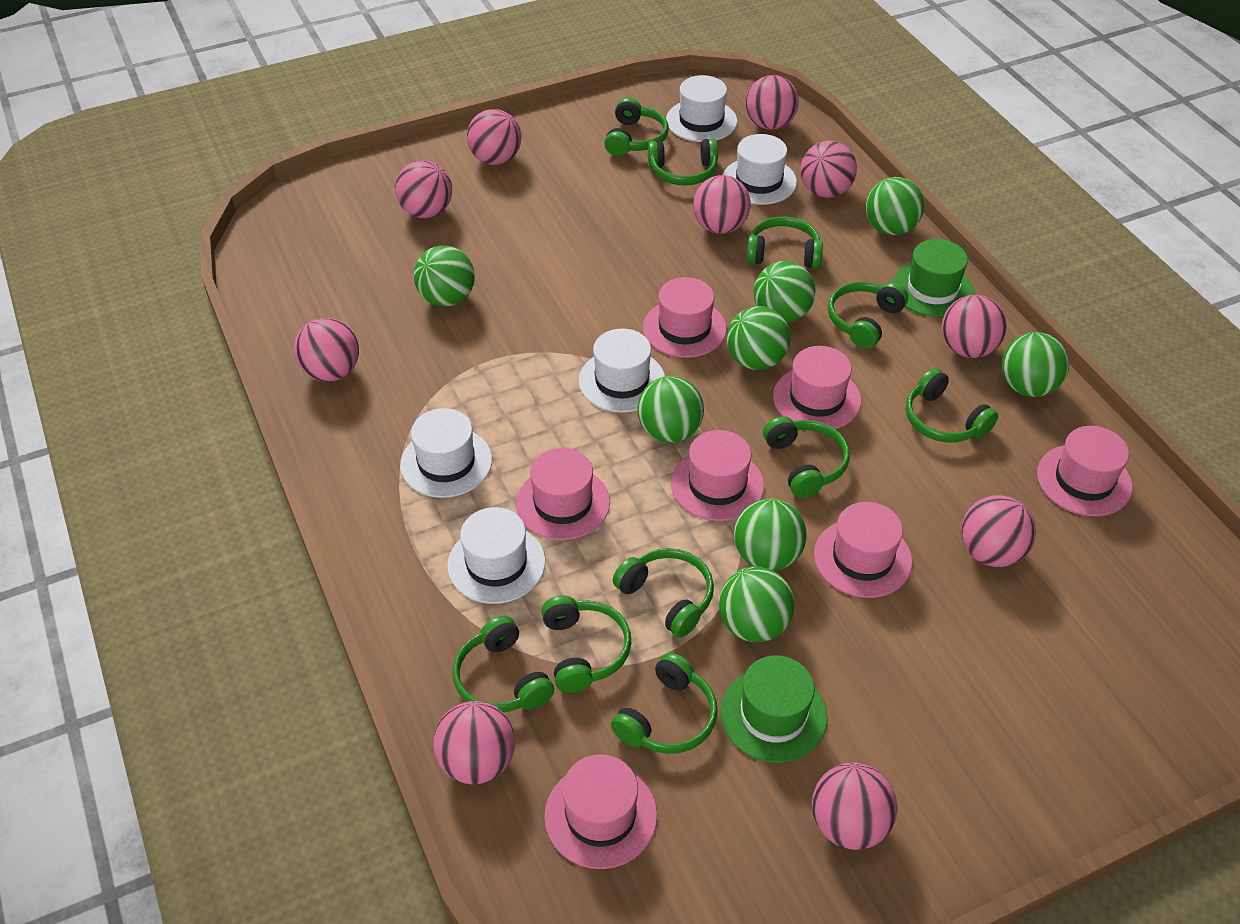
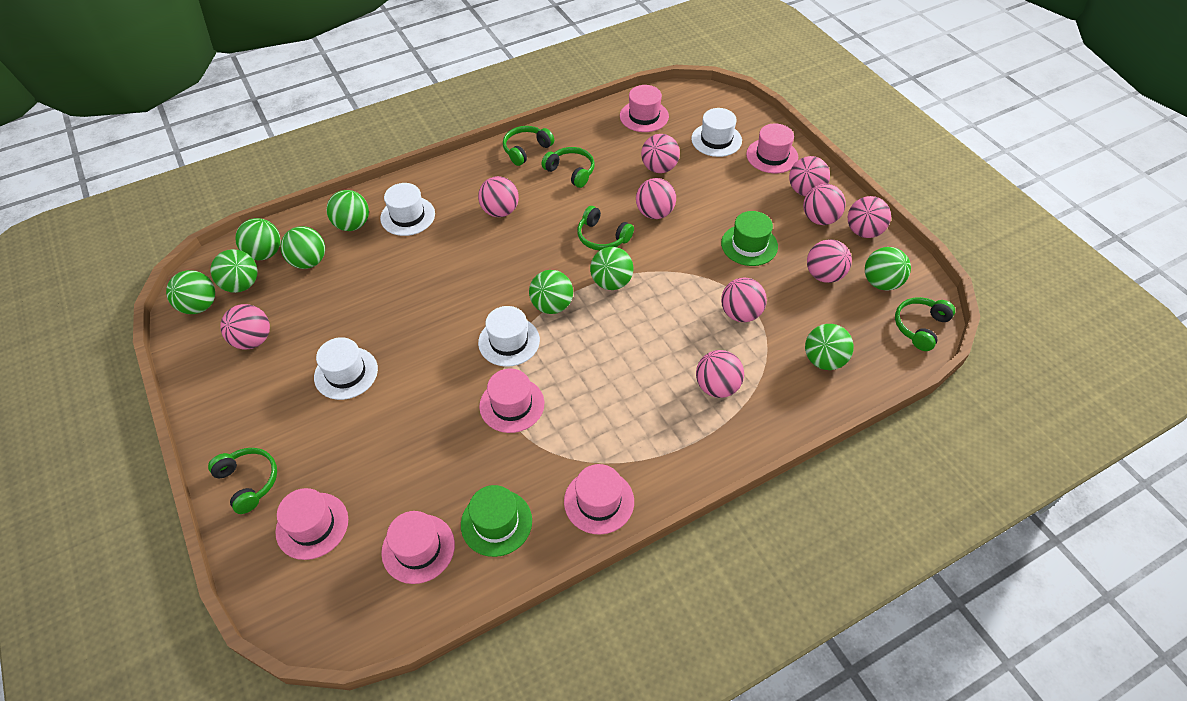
green ball: 8 -> 9
green headphones: 10 -> 5
pink hat: 7 -> 6
white hat: 5 -> 4

